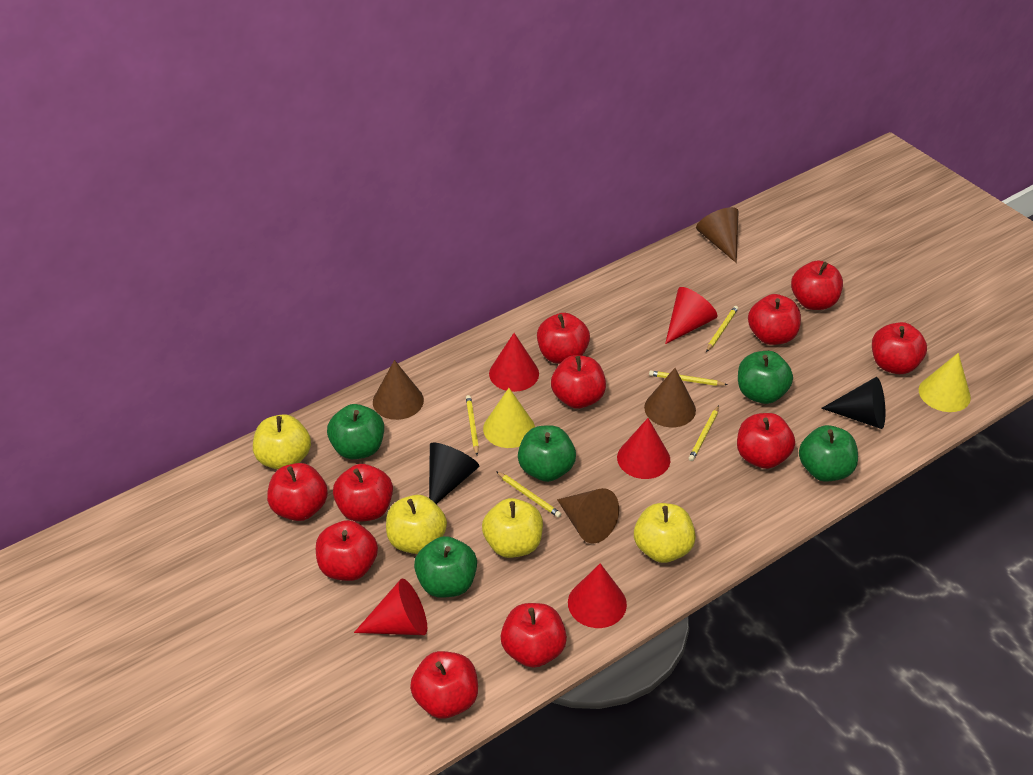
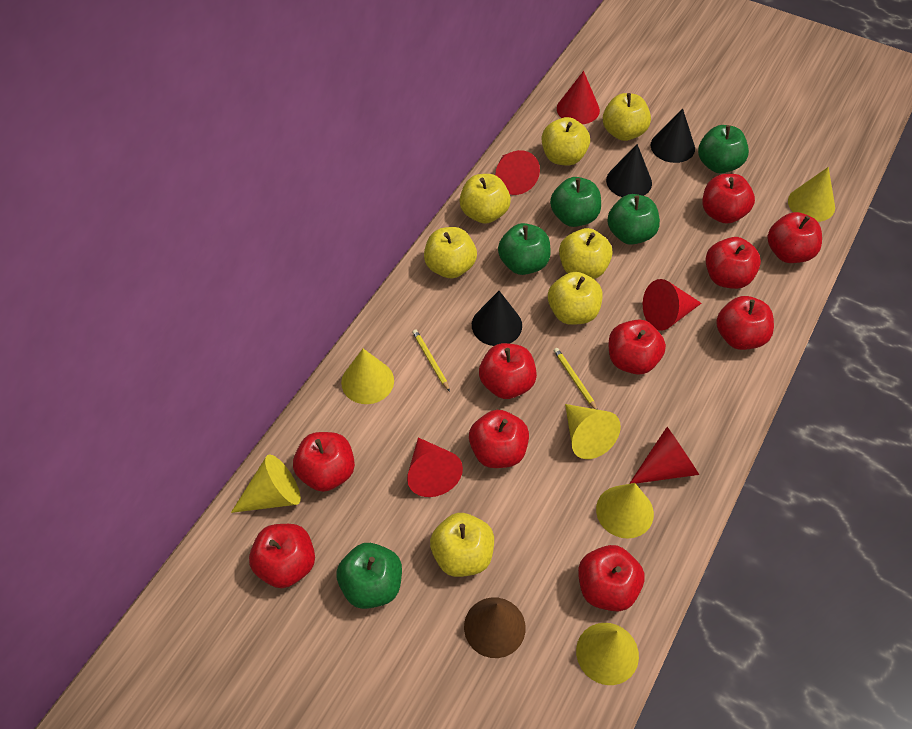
black cone: 2 -> 3
brown cone: 4 -> 1
red apple: 11 -> 10
yellow apple: 4 -> 7
yellow cone: 2 -> 6
yellow pencil: 5 -> 2

